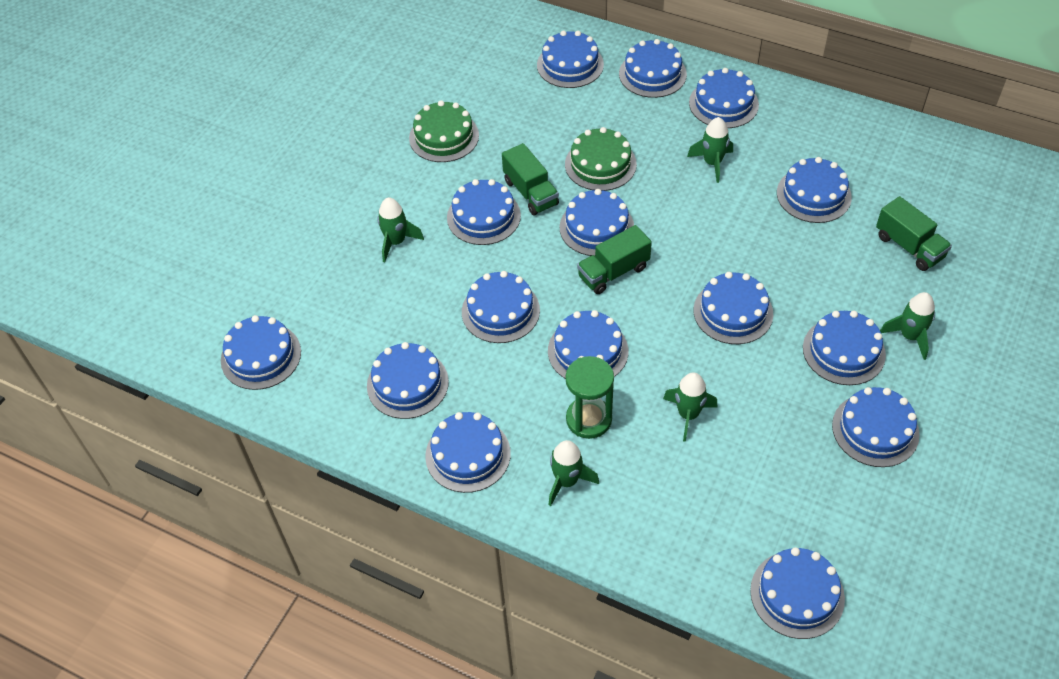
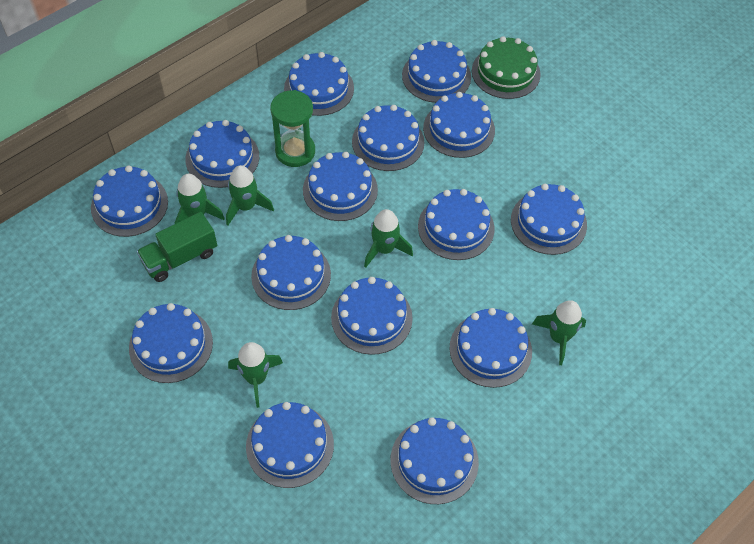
green cake: 2 -> 1
green truck: 3 -> 1

